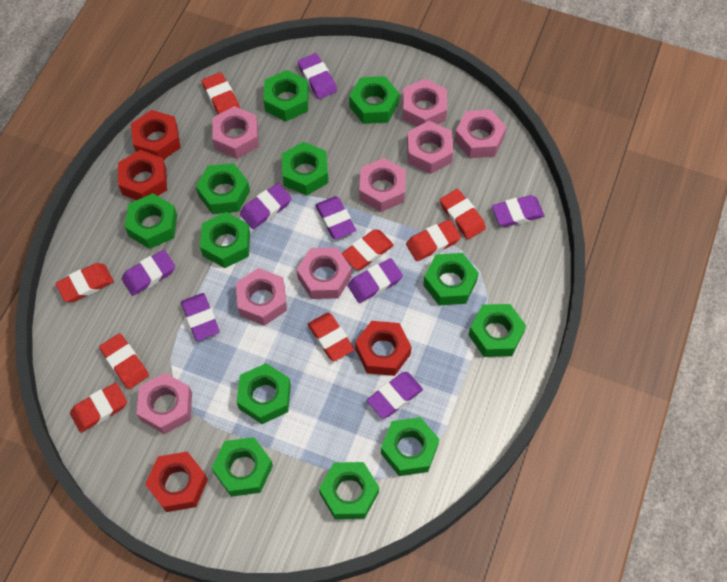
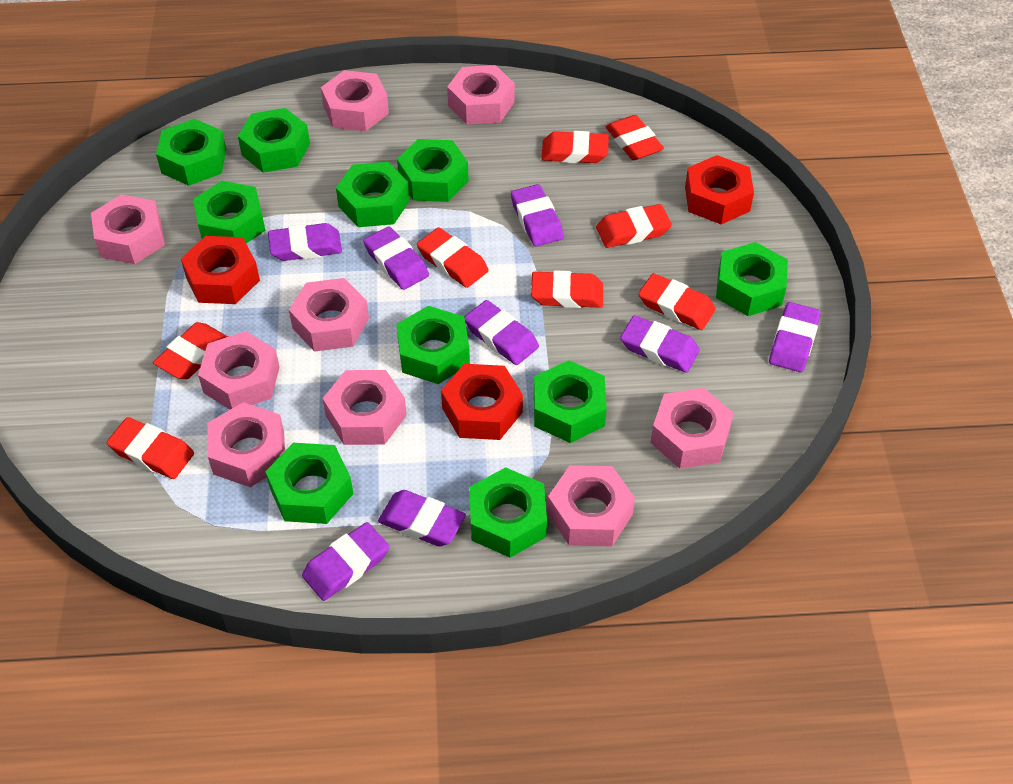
green nut: 12 -> 10
pink nut: 8 -> 9
red nut: 4 -> 3

